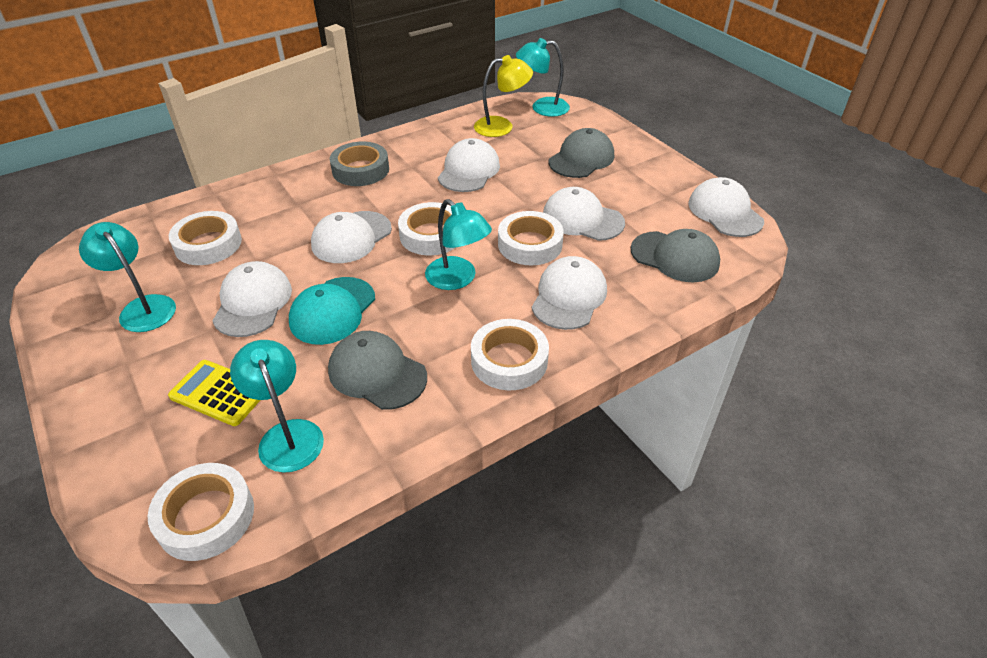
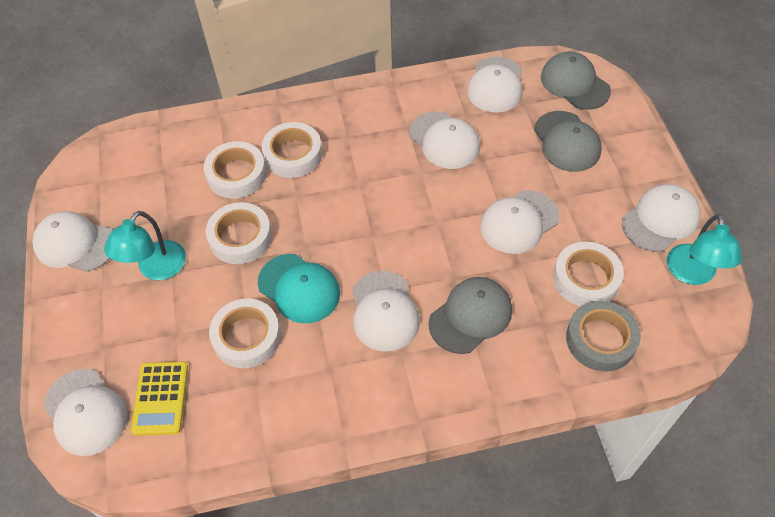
turquoise lamp: 4 -> 2
white cap: 6 -> 7
yellow lamp: 1 -> 0

